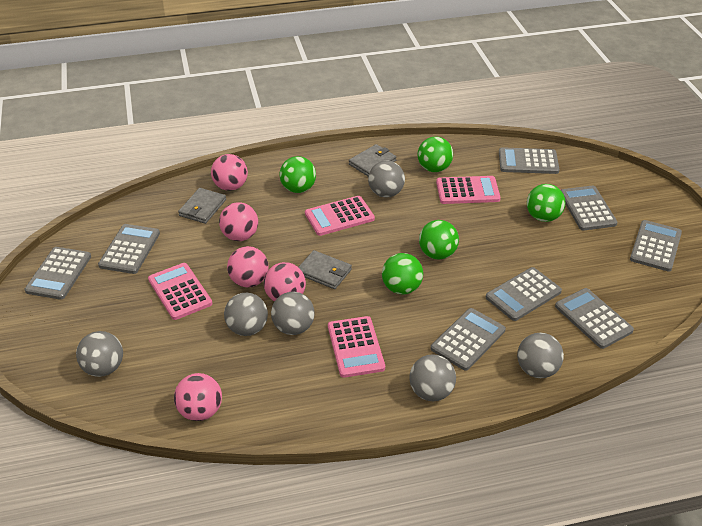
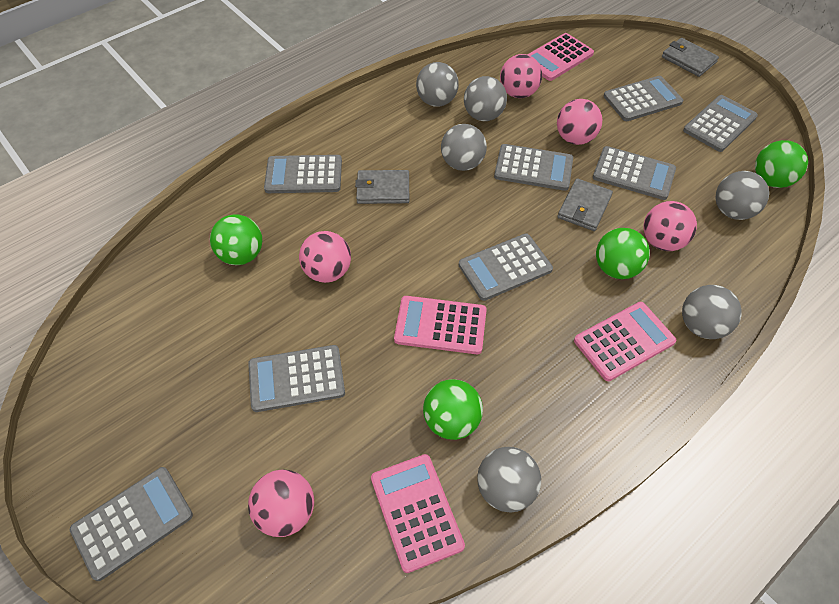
green ball: 5 -> 4

